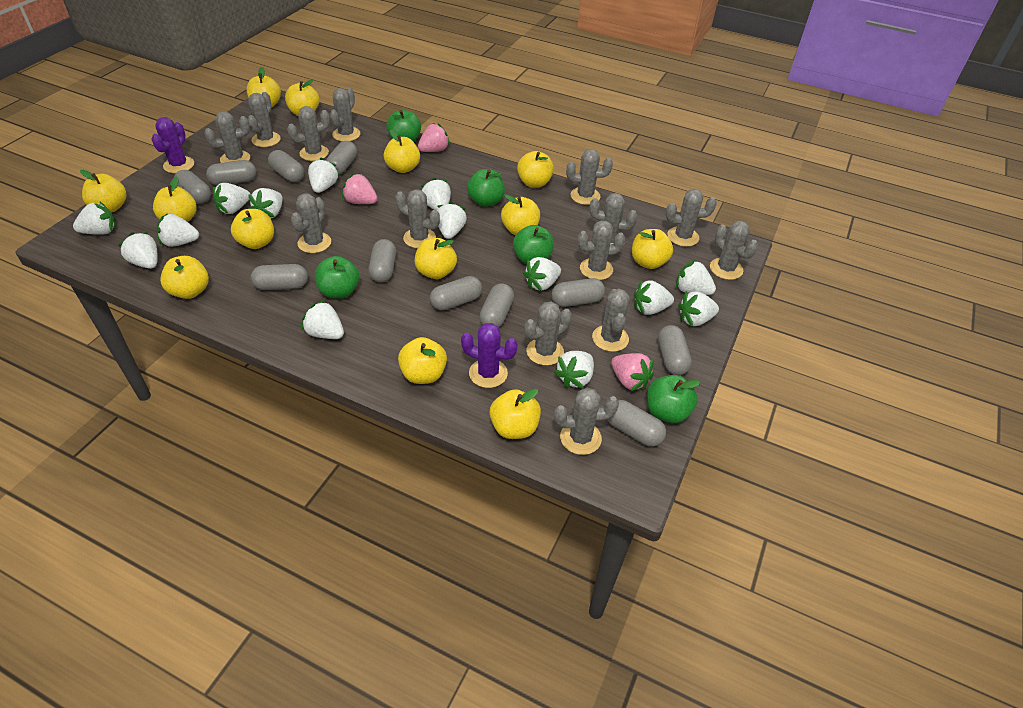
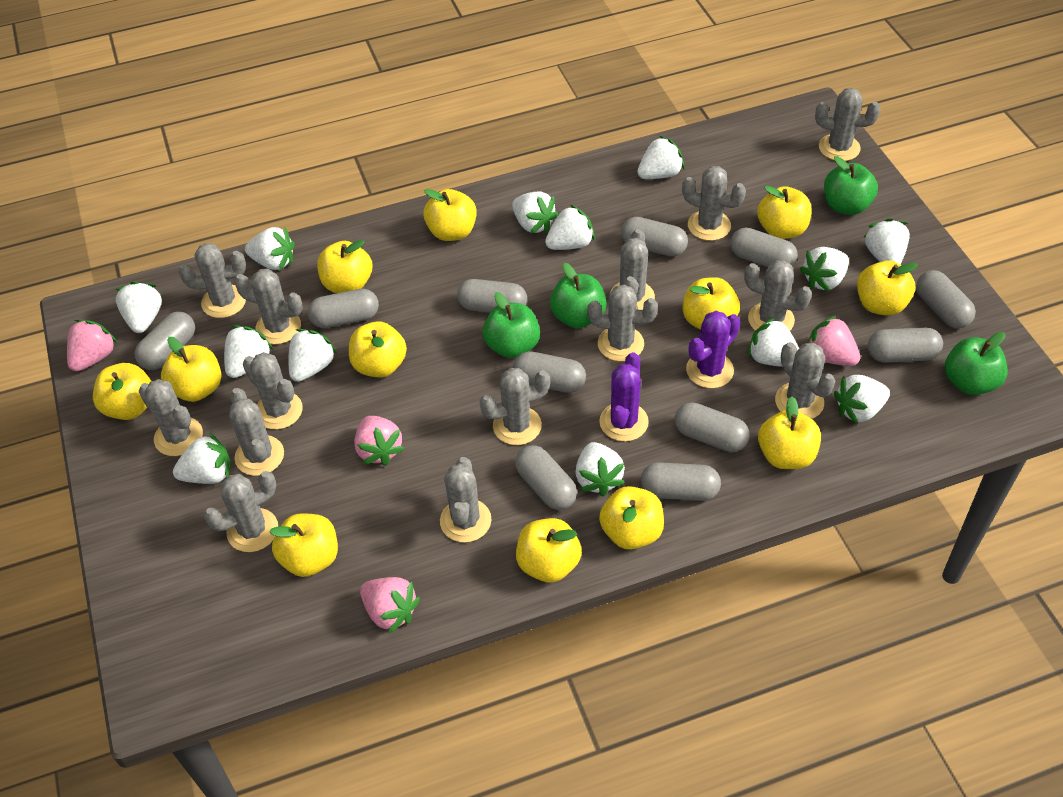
green apple: 5 -> 4
pink strawberry: 3 -> 4
white strawberry: 14 -> 13
yellow apple: 13 -> 12

